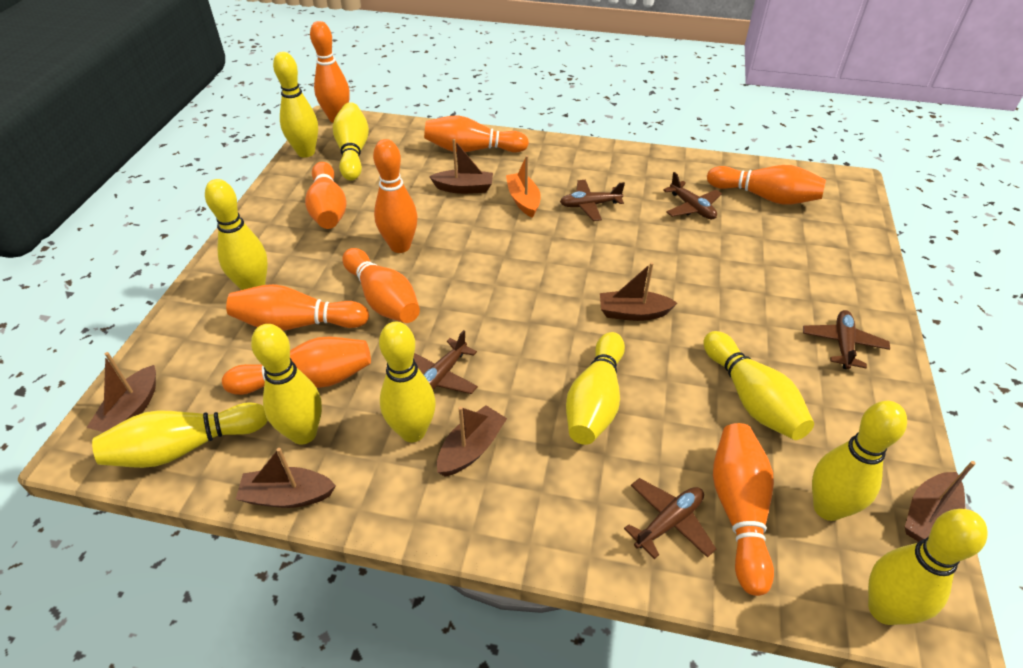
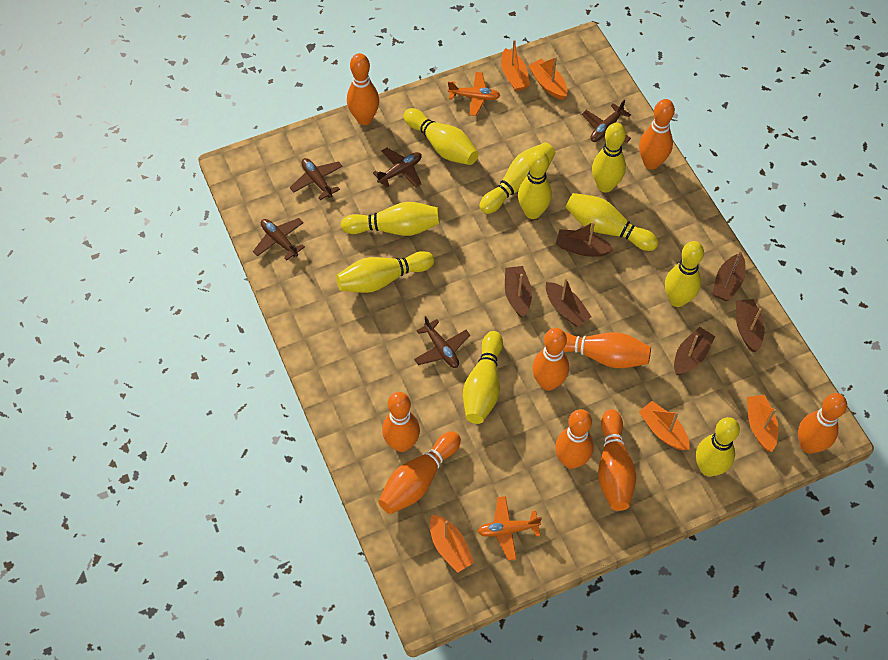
orange boat: 1 -> 5
orange plane: 0 -> 2

